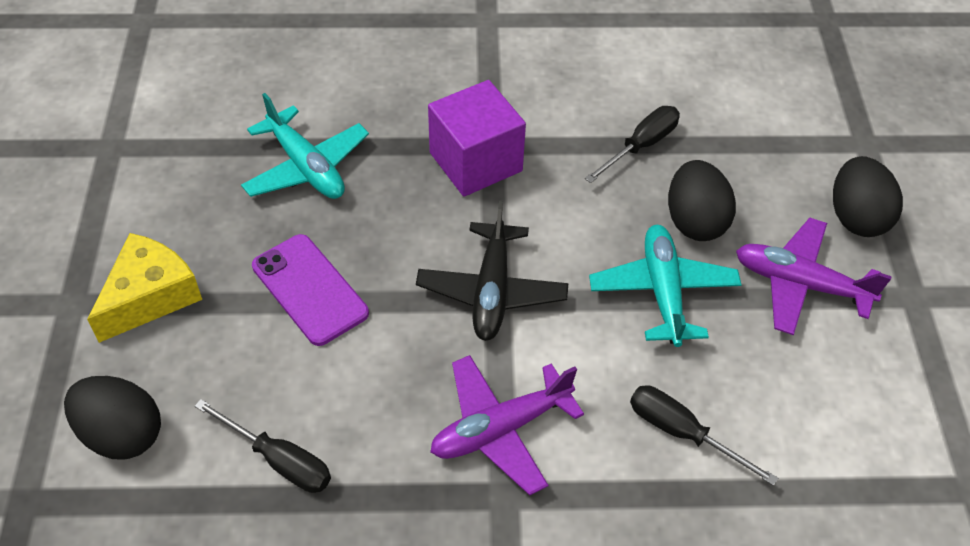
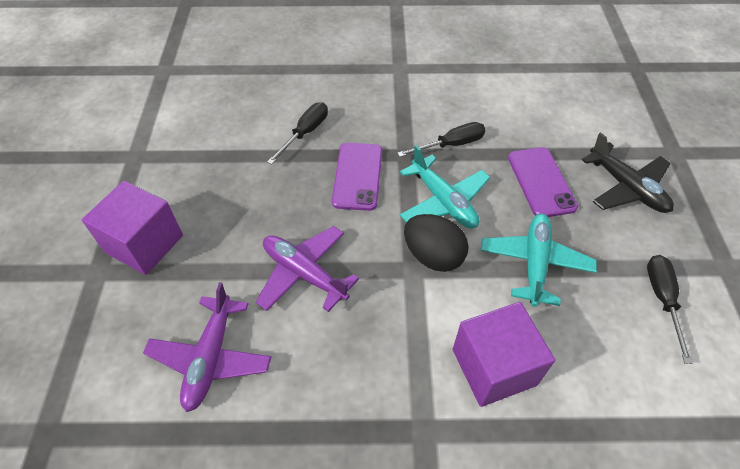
black egg: 3 -> 1
purple cube: 1 -> 2
purple phone: 1 -> 2
yellow cheese: 1 -> 0

